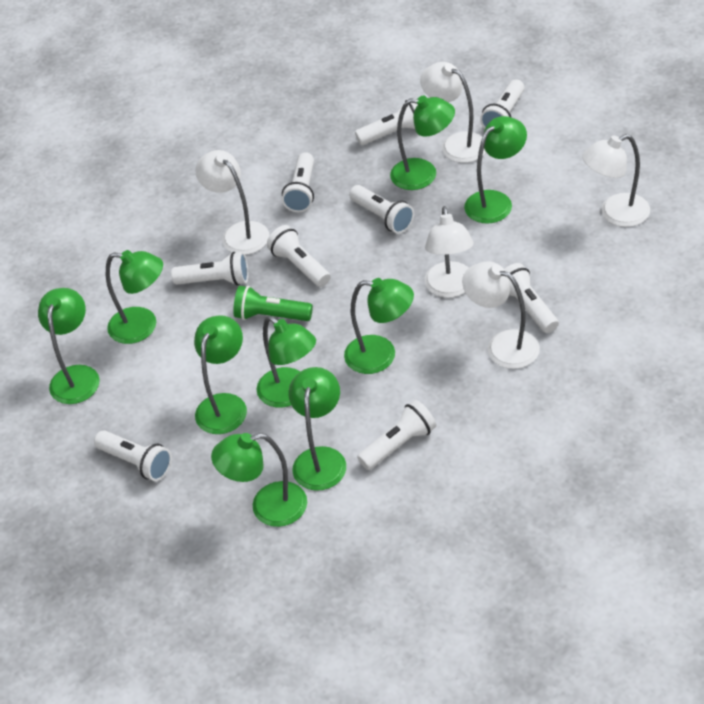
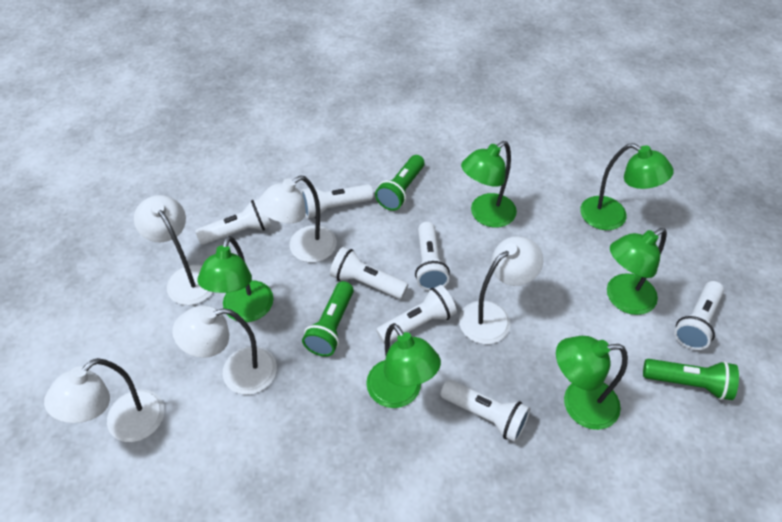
green flashlight: 1 -> 3
green lamp: 9 -> 6
white flashlight: 9 -> 7

